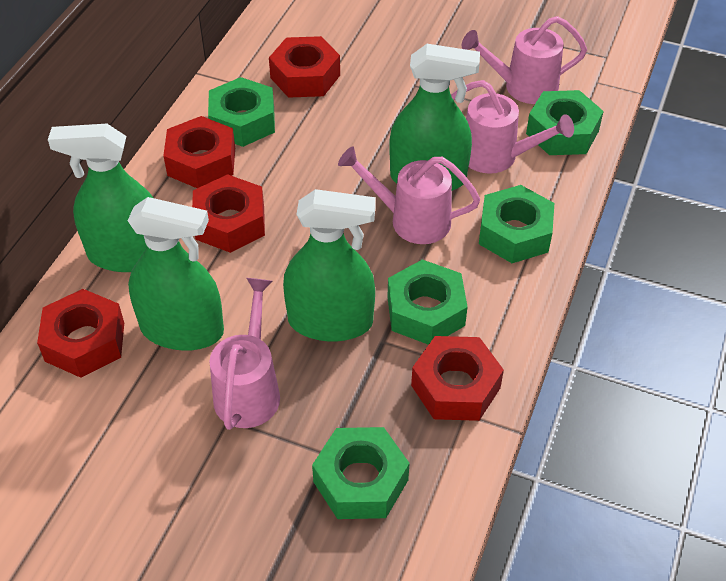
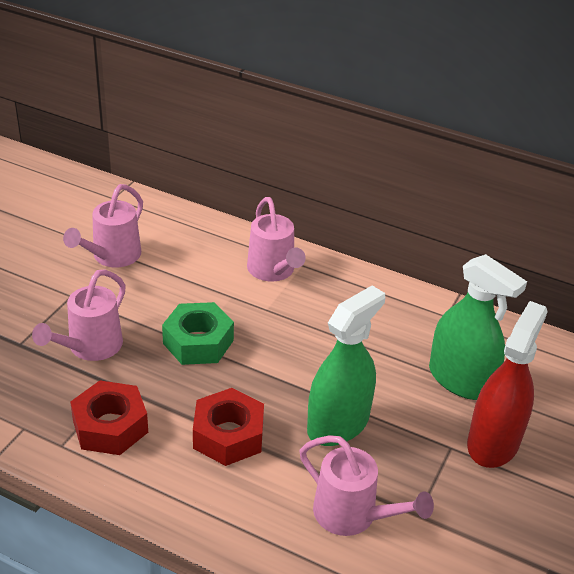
green nut: 5 -> 1
green spray bottle: 4 -> 2
red nut: 5 -> 2
red spray bottle: 0 -> 1

